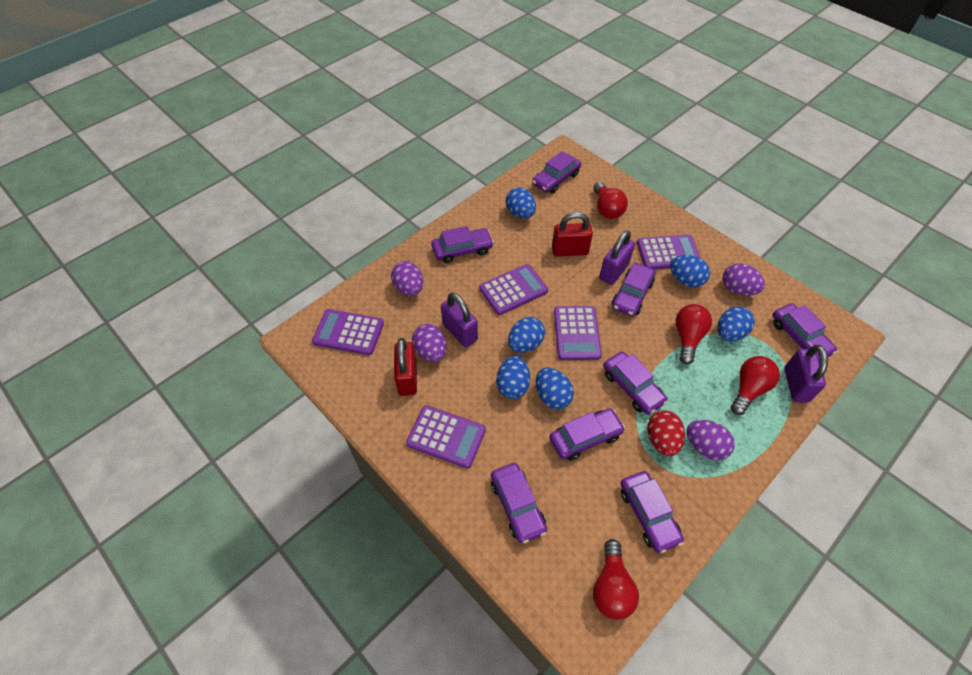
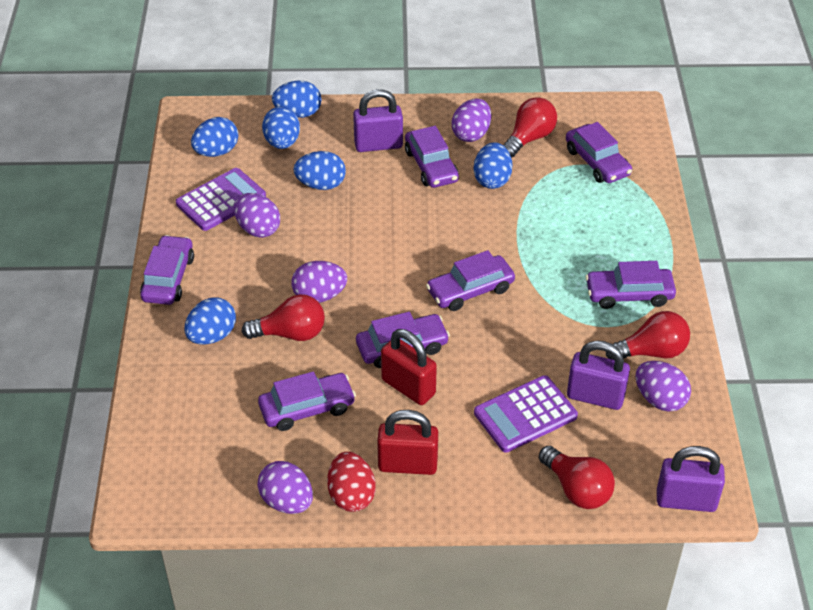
purple calculator: 5 -> 2
purple car: 8 -> 7
purple egg: 4 -> 5

